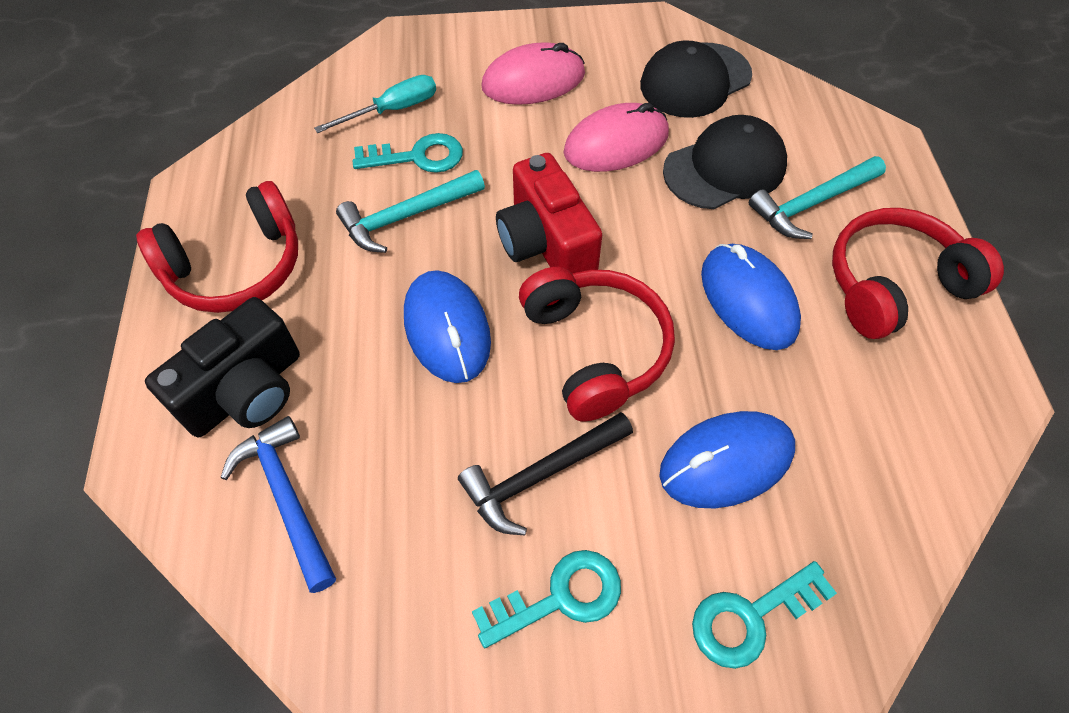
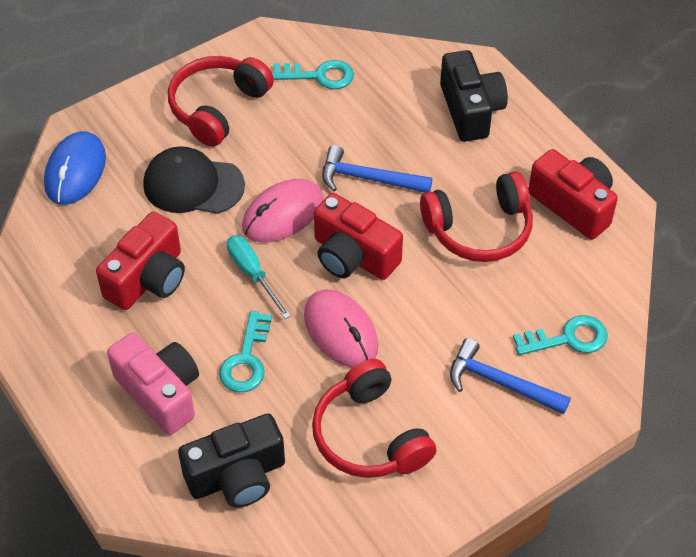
black camera: 1 -> 2
black cap: 2 -> 1
black hammer: 1 -> 0
blue hammer: 1 -> 2
blue mouse: 3 -> 1
pink camera: 0 -> 1
red camera: 1 -> 3
turquoise hammer: 2 -> 0

